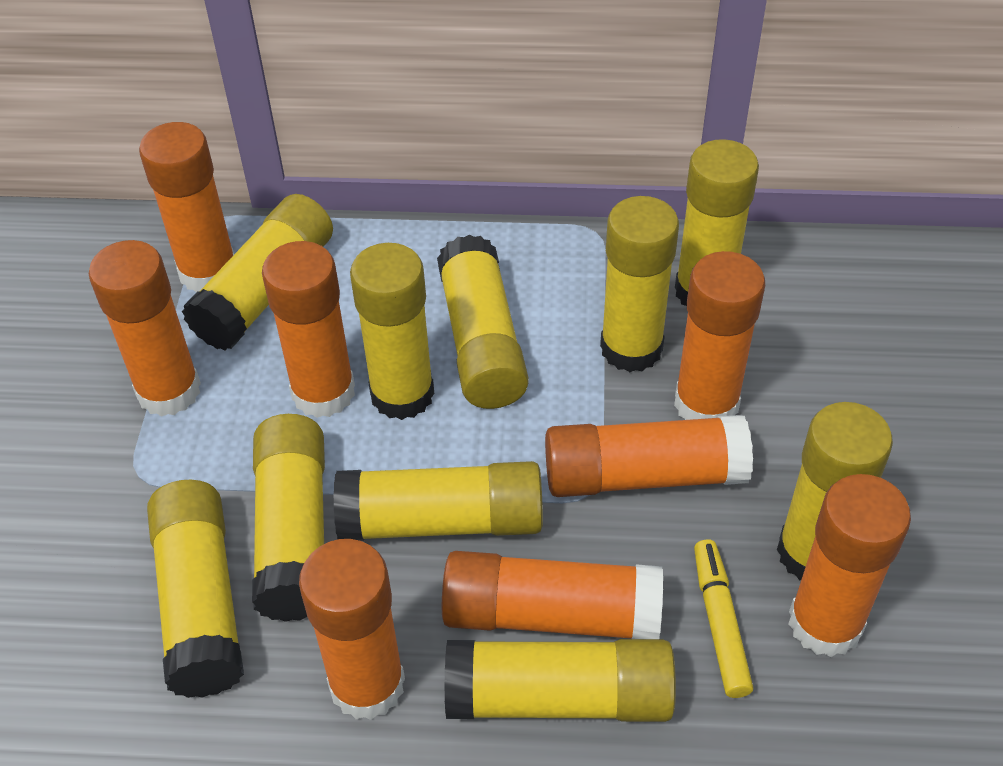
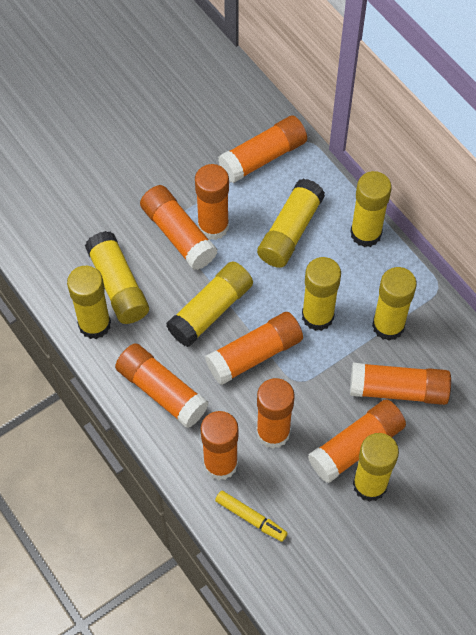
orange glue stick: 8 -> 9
yellow glue stick: 10 -> 8

